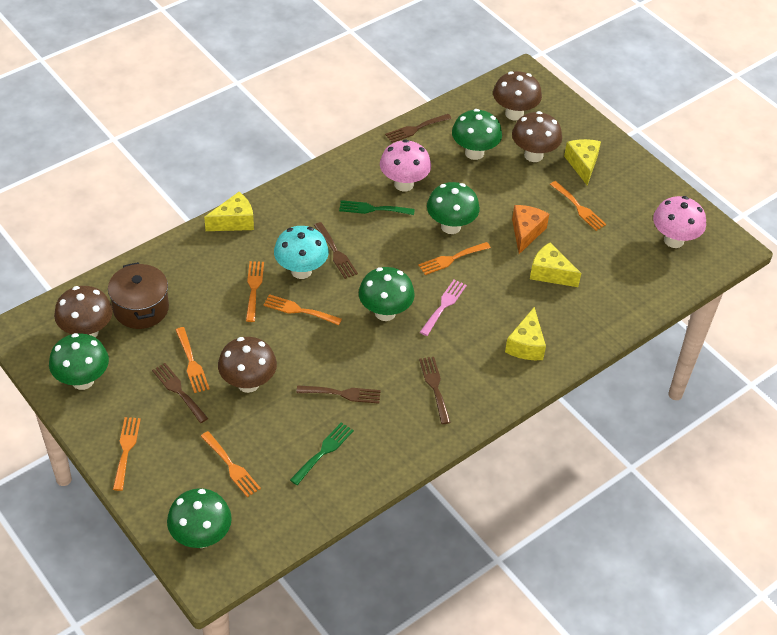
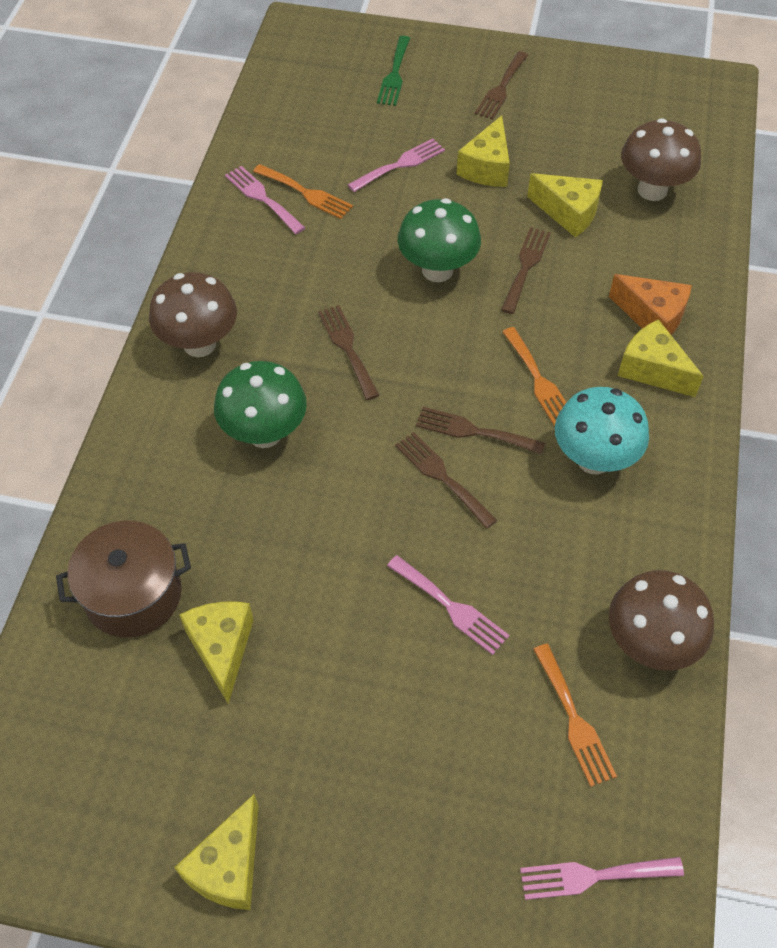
brown mushroom: 4 -> 3
green fork: 2 -> 1
green mushroom: 5 -> 2
orange fork: 7 -> 3
pink fork: 1 -> 4
pink mushroom: 2 -> 0
yellow cheese: 4 -> 5

